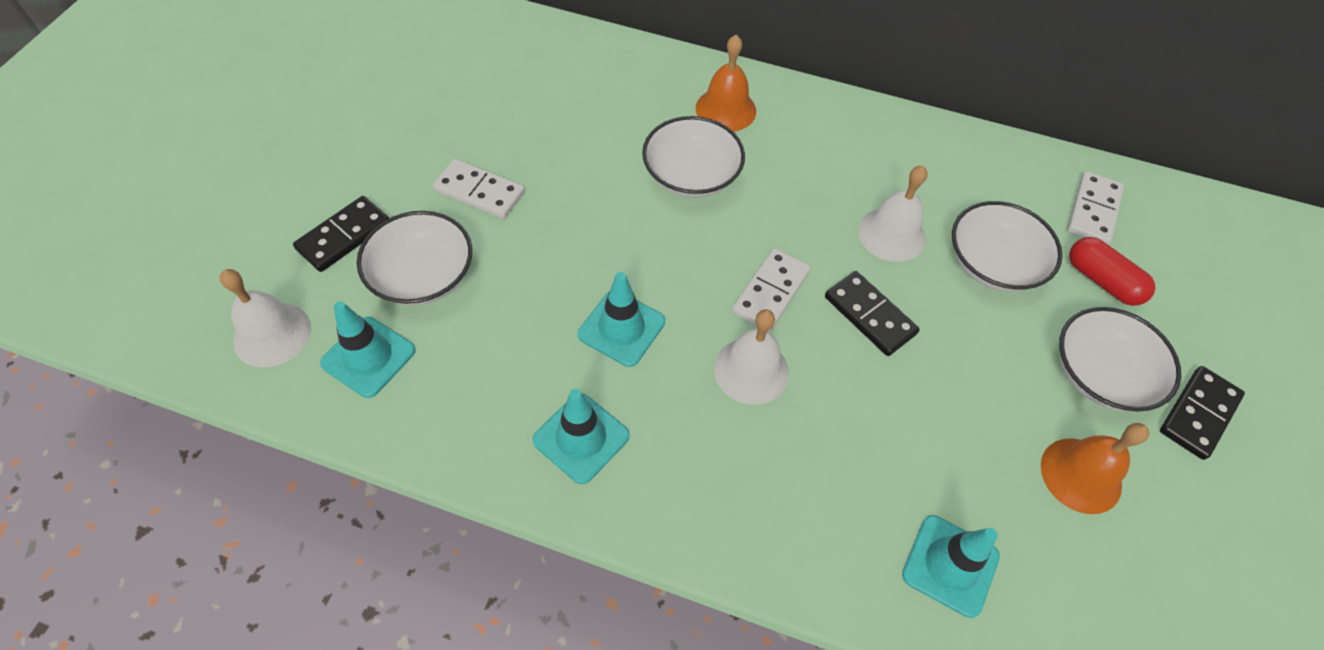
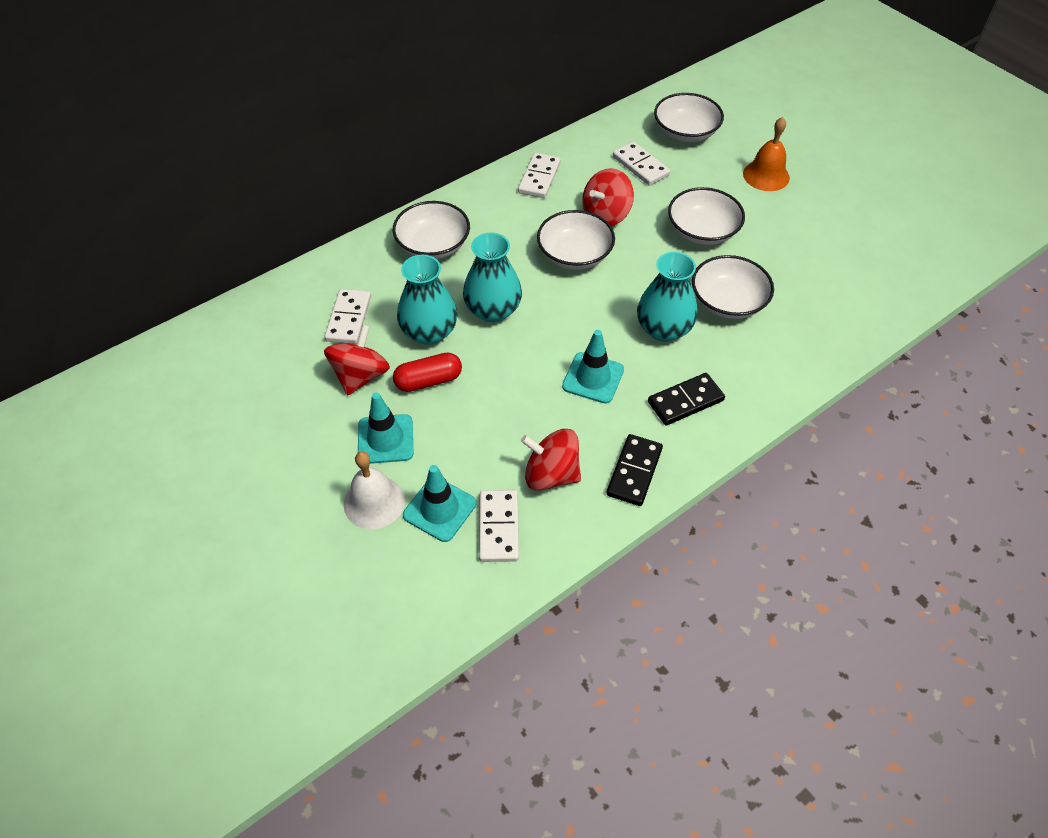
black domino: 3 -> 2
orange bell: 2 -> 1
red spinning top: 0 -> 3
turquoise traffic cone: 4 -> 3
turquoise vase: 0 -> 3
white bell: 3 -> 1
white bowl: 4 -> 5
white domino: 3 -> 4

